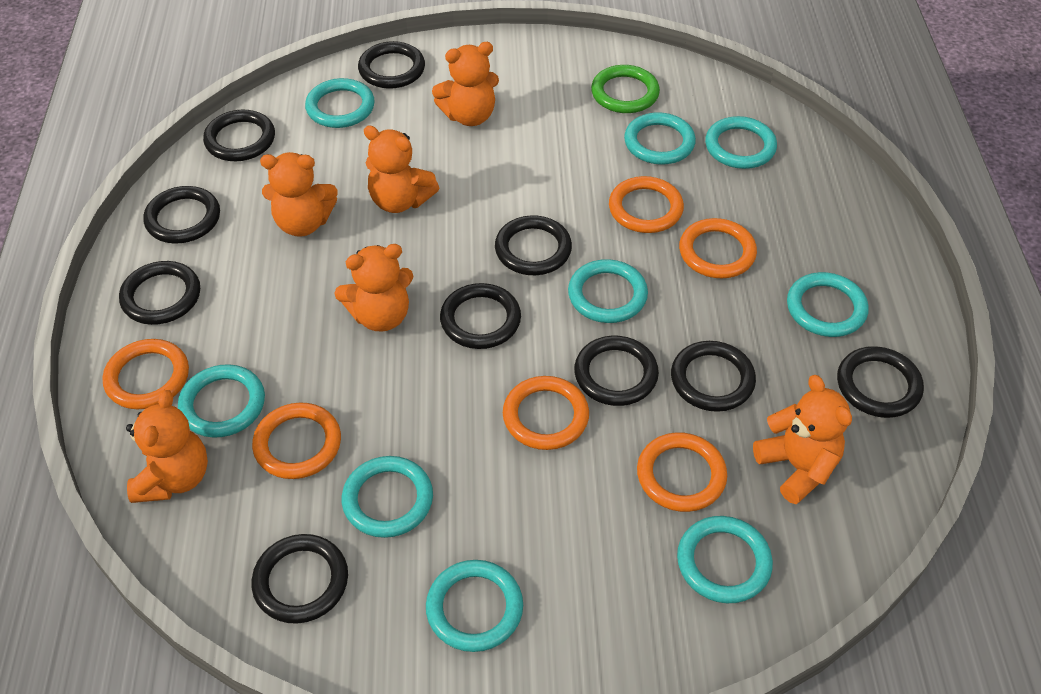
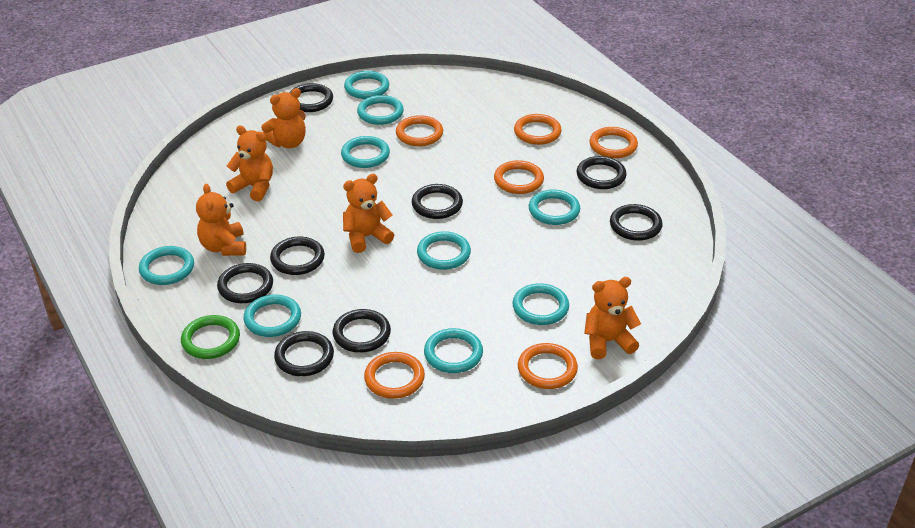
black ring: 10 -> 8
orange teddy bear: 6 -> 5

